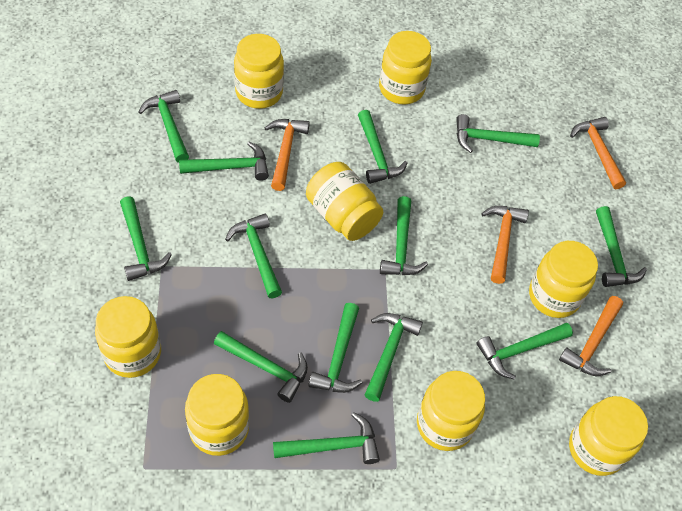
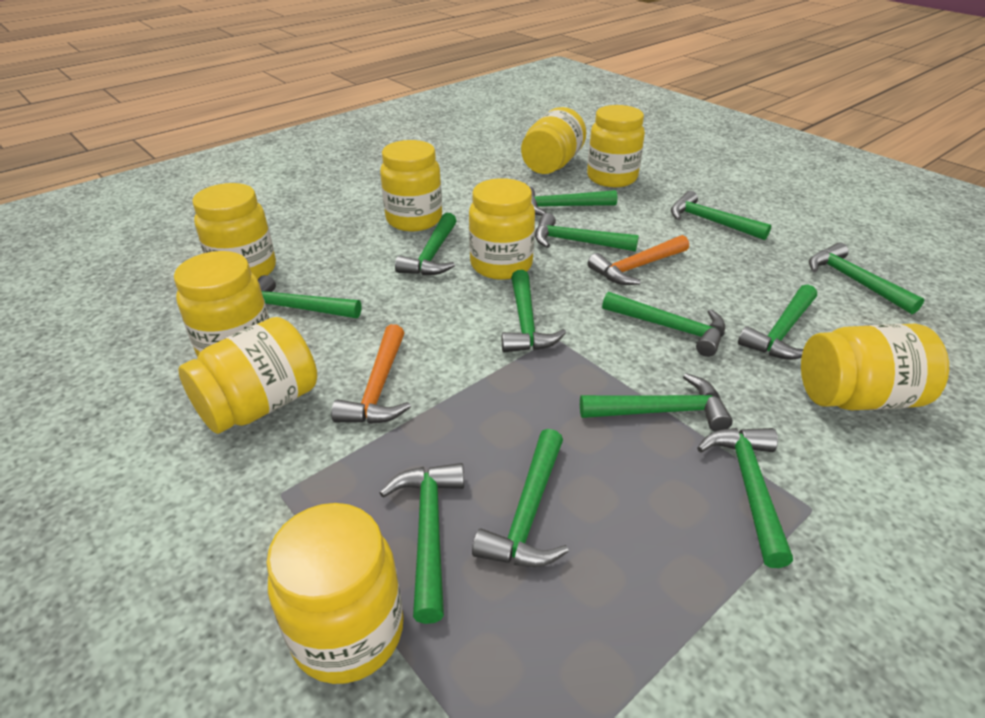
orange hammer: 4 -> 2
yellow jar: 8 -> 9

